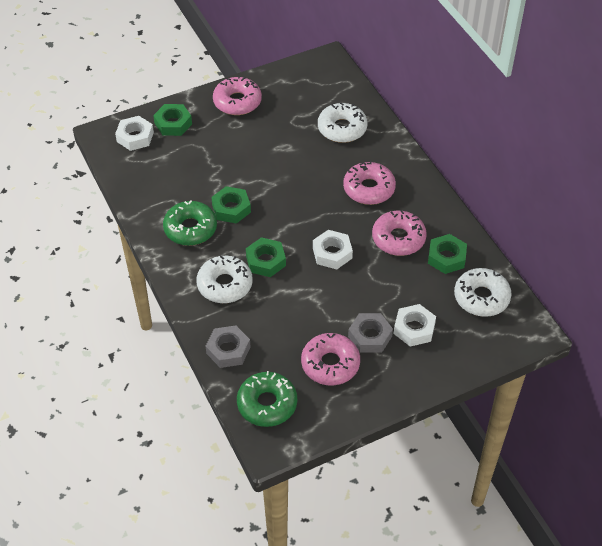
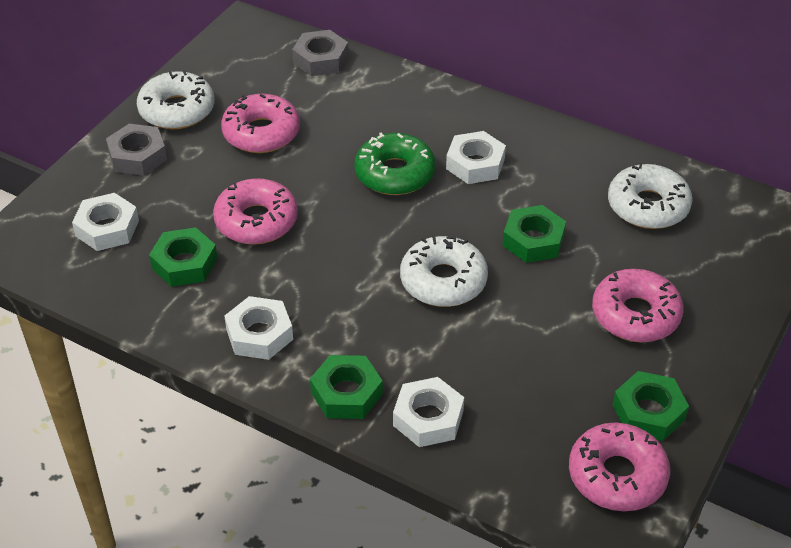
green donut: 2 -> 1
white nut: 3 -> 4

